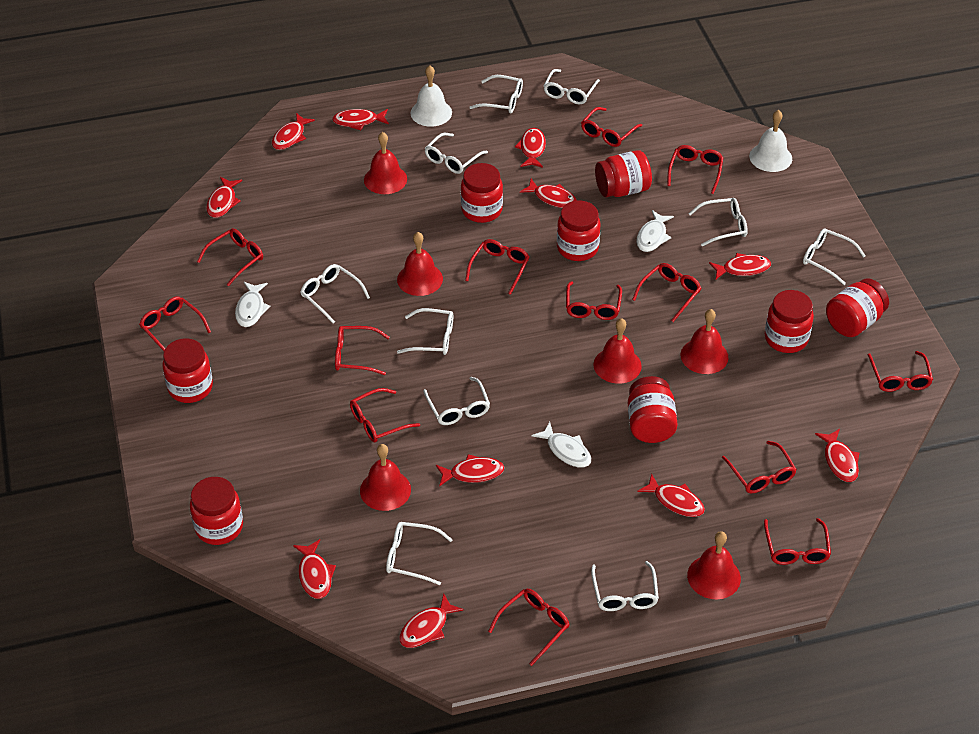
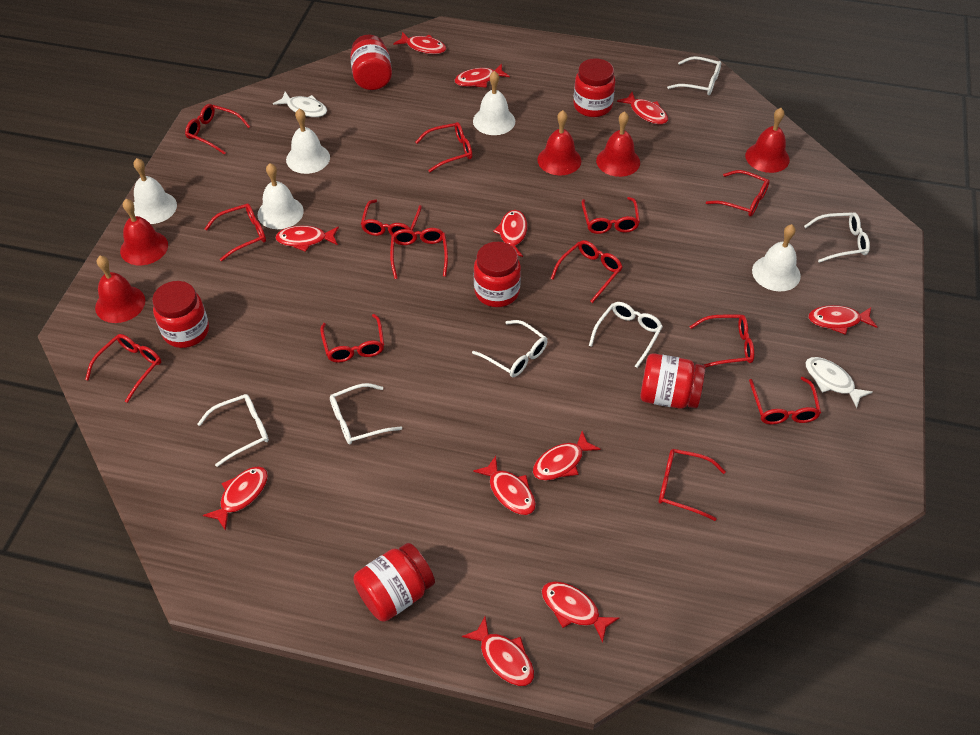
red bell: 6 -> 5
red jar: 8 -> 6
white bell: 2 -> 5
white fish: 3 -> 2
white glasses: 10 -> 6

